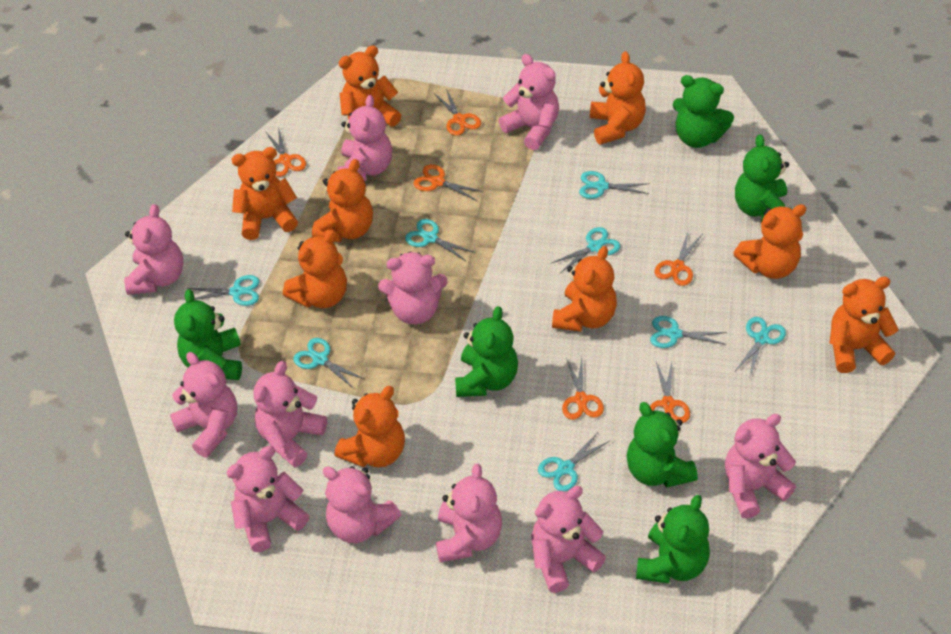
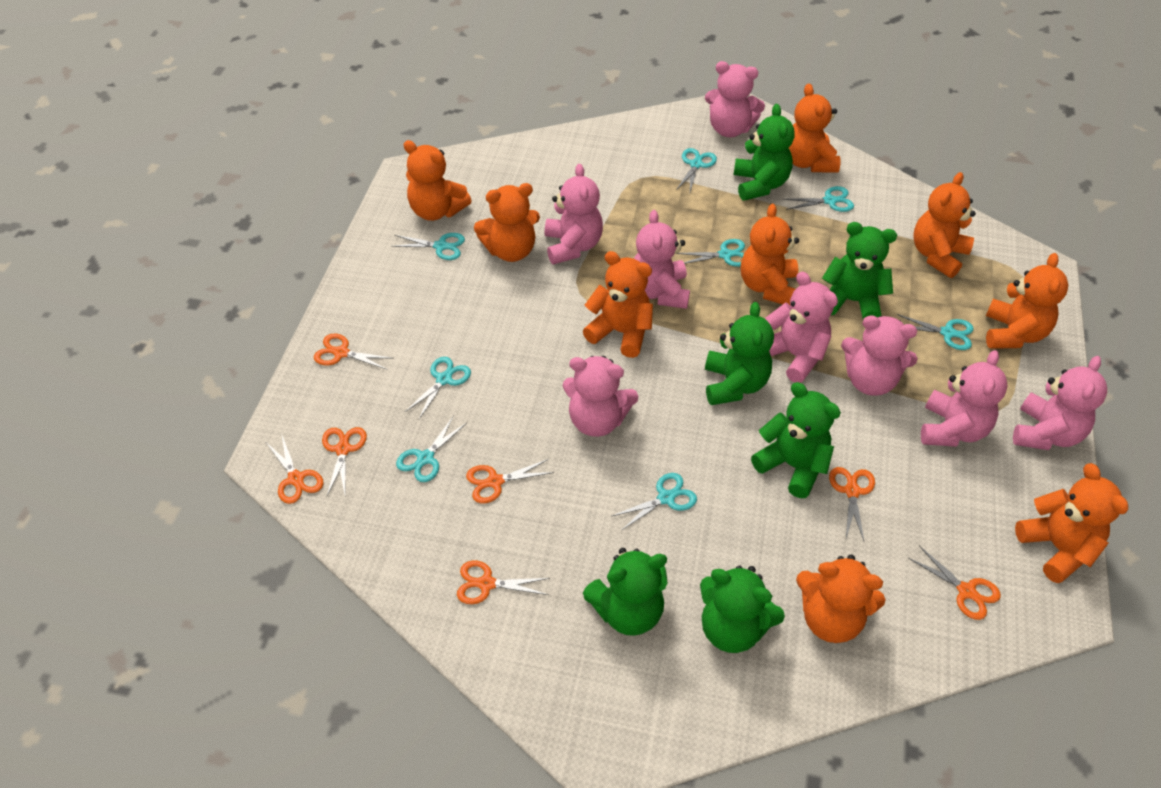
orange scissors: 6 -> 7
pink teddy bear: 11 -> 8

